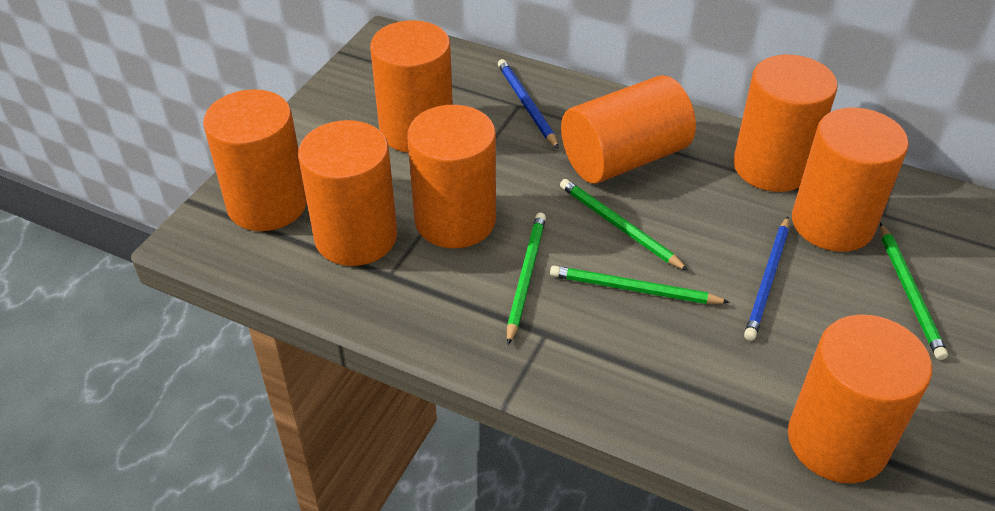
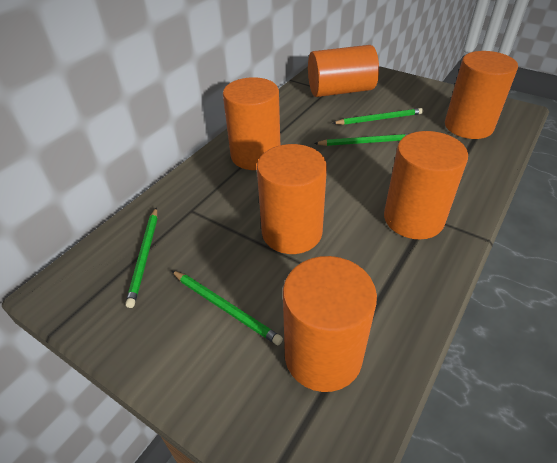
blue pencil: 2 -> 0
orange cylinder: 8 -> 6

